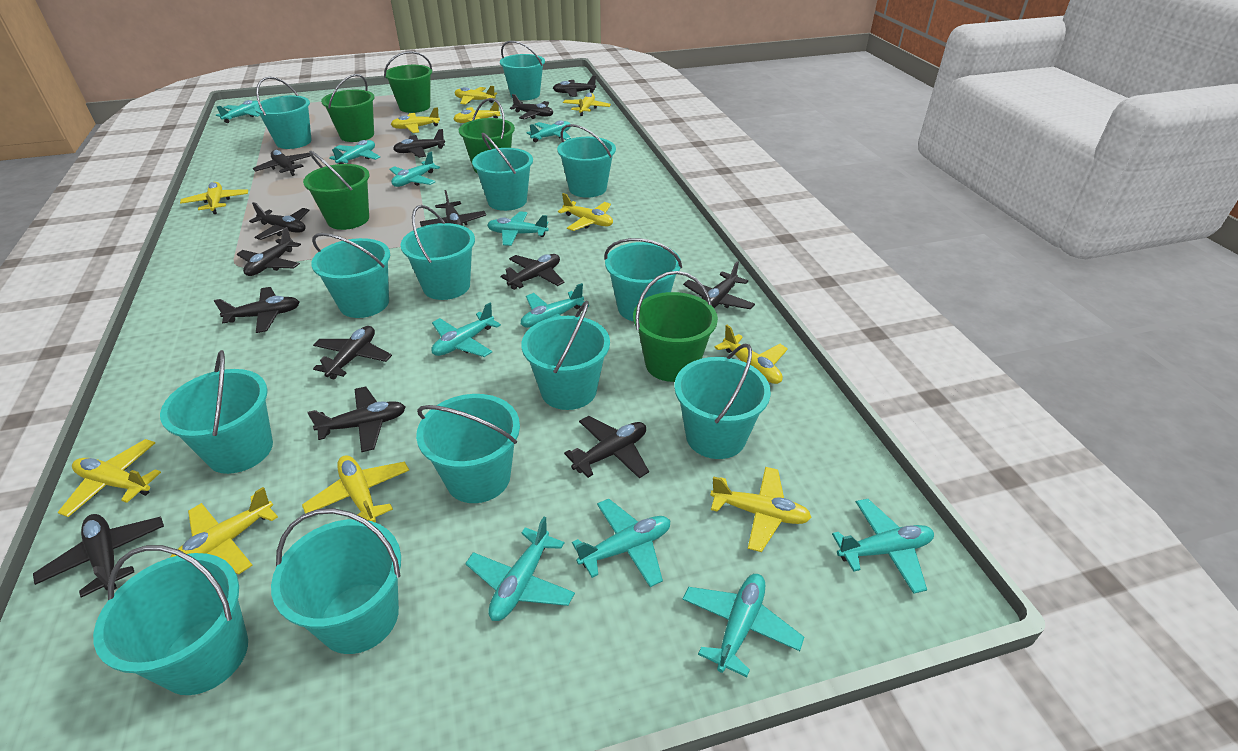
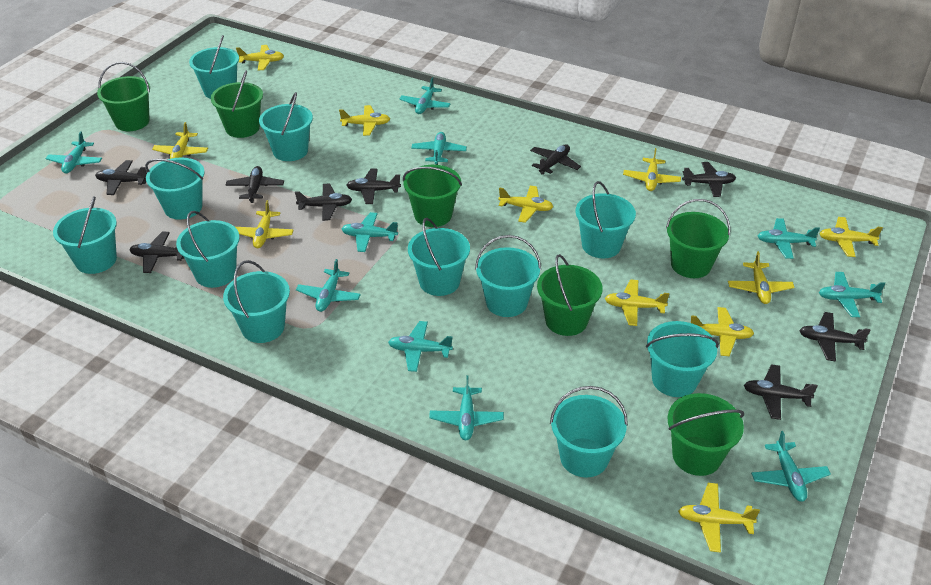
black plane: 14 -> 9
green bucket: 5 -> 6
turquoise bucket: 13 -> 11
turquoise plane: 11 -> 10

